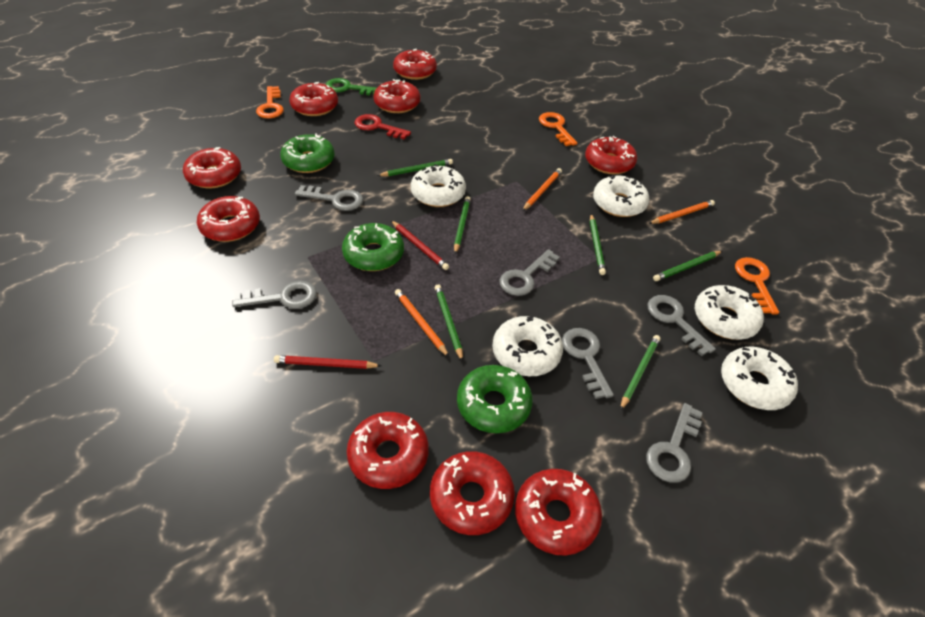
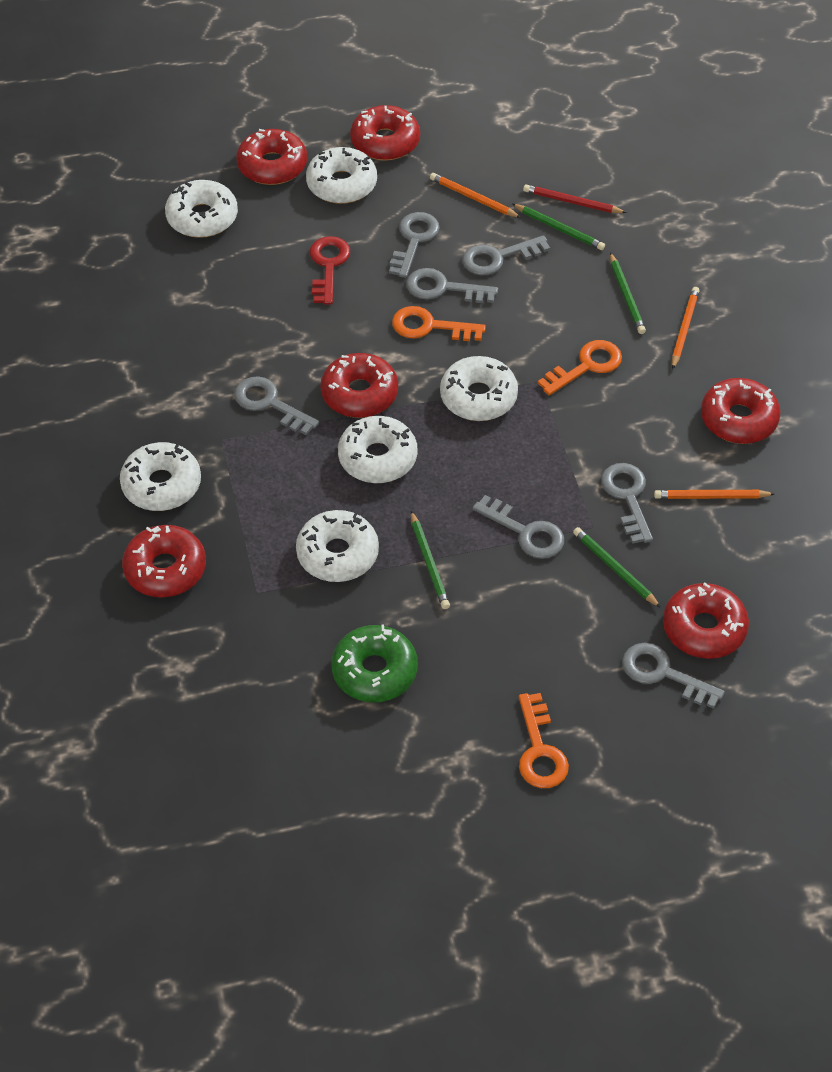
green donut: 3 -> 1
green key: 1 -> 0
green pencil: 6 -> 4
grey key: 6 -> 7
red donut: 9 -> 6
red pencil: 2 -> 1
white donut: 5 -> 6

